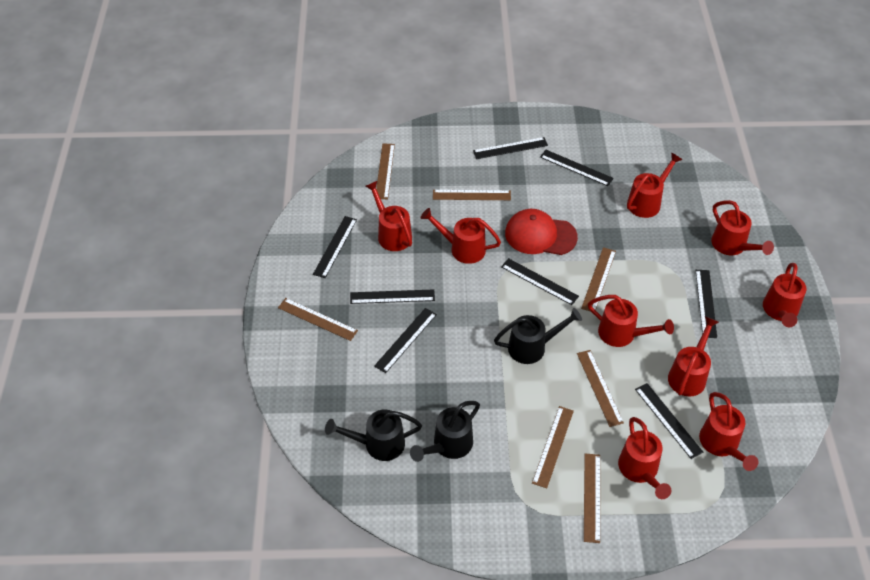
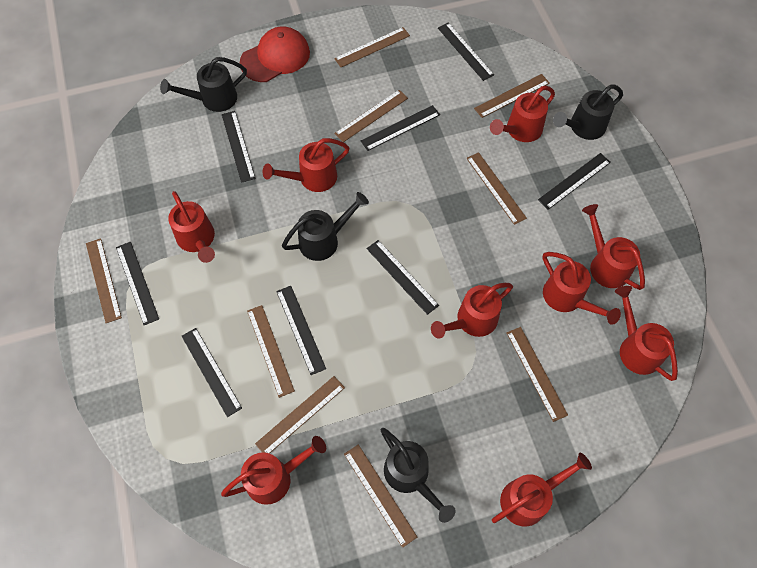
black watering can: 3 -> 4
brown ruler: 7 -> 9

